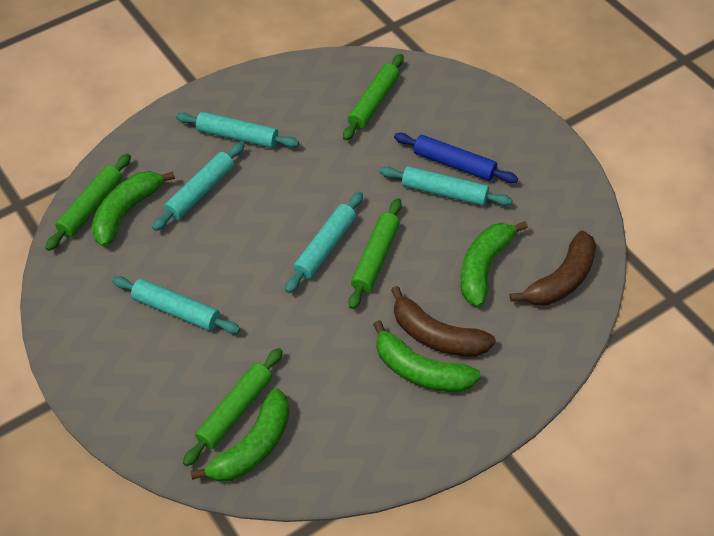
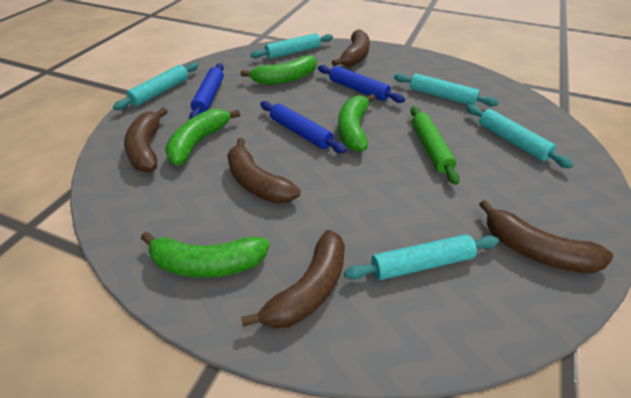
blue rolling pin: 1 -> 3
brown banana: 2 -> 5
green rolling pin: 4 -> 1

